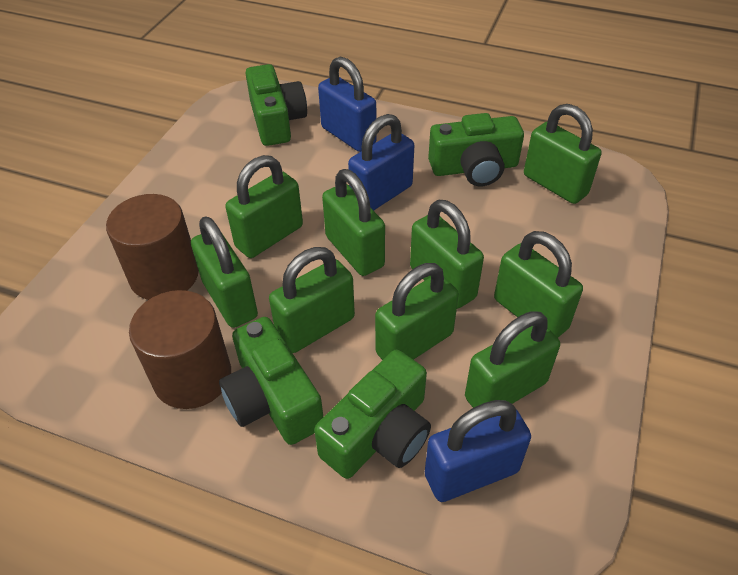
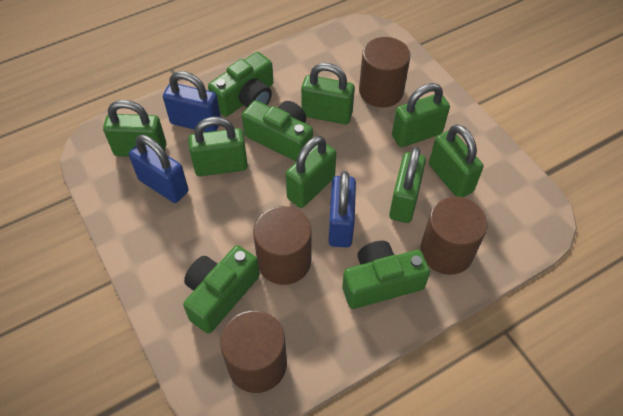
brown cylinder: 2 -> 4
green padlock: 9 -> 7

